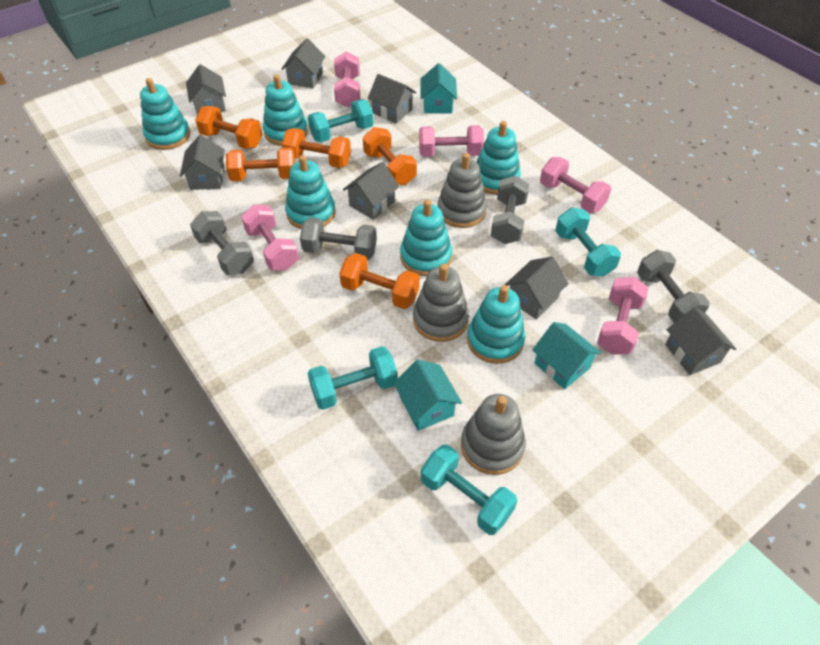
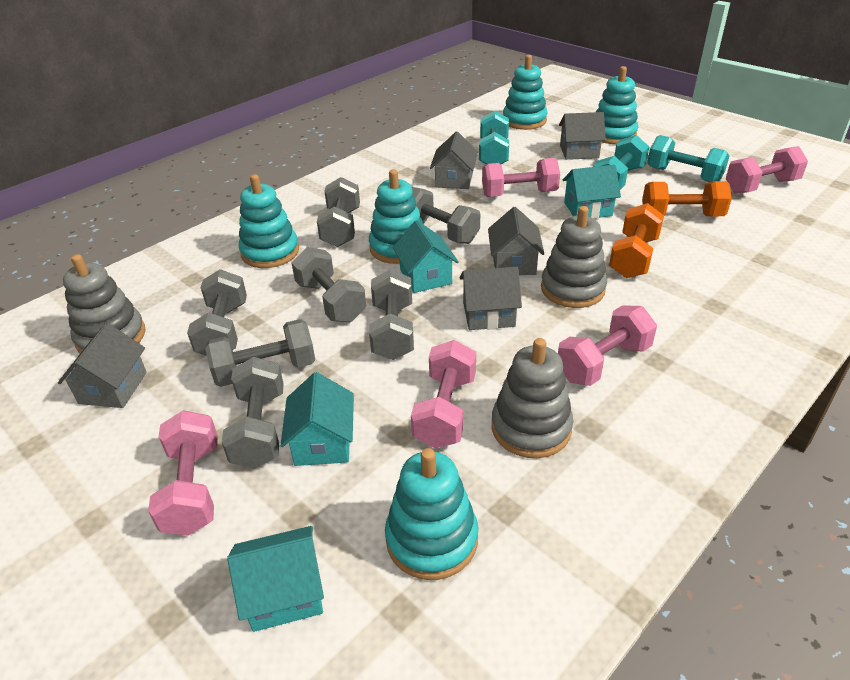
grey dumbbell: 4 -> 7
grey house: 7 -> 5
orange dumbbell: 5 -> 2
turquoise dumbbell: 4 -> 3
turquoise house: 3 -> 4
turquoise stacking toy: 6 -> 5

